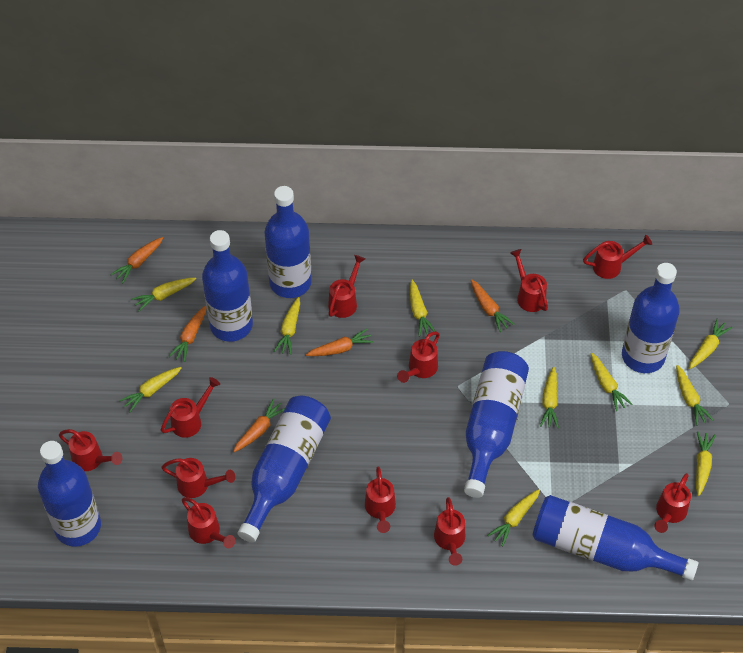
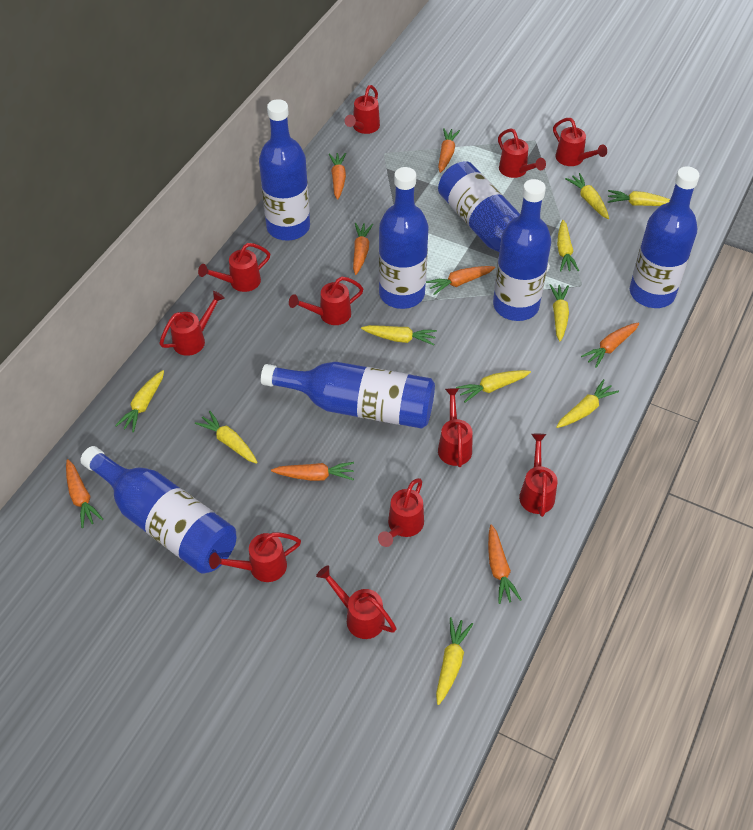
orange carrot: 5 -> 8

